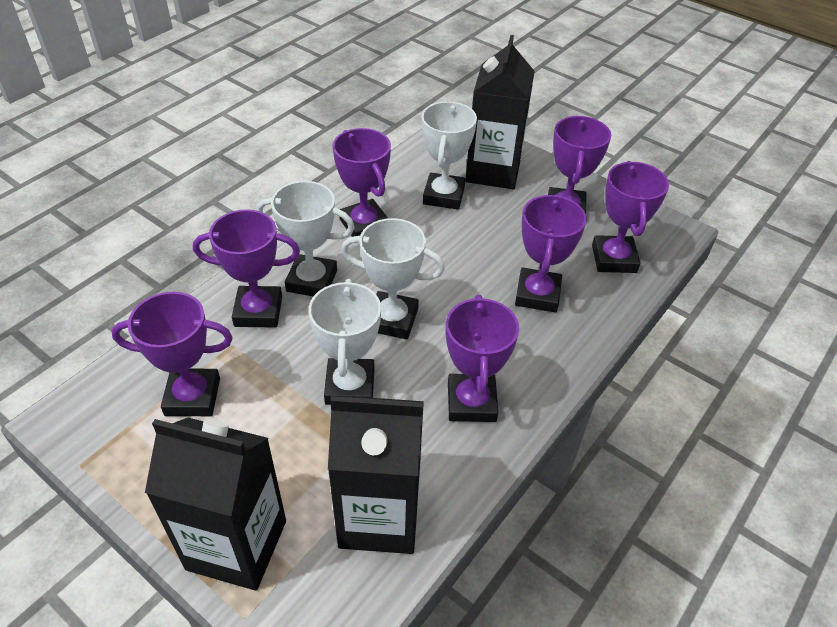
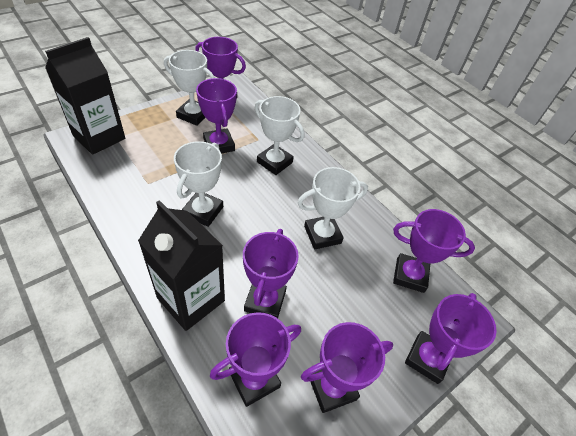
black carton: 3 -> 2

